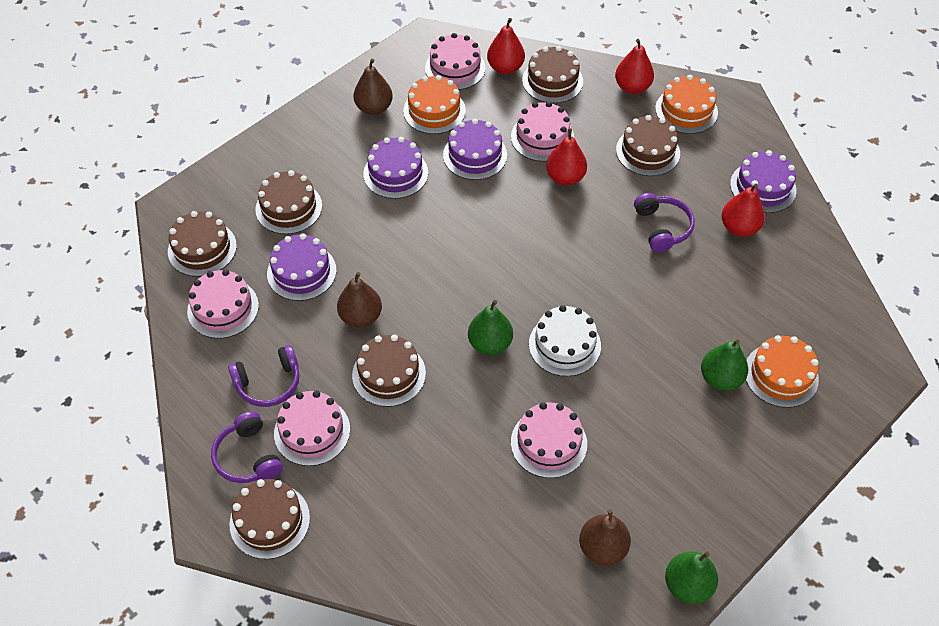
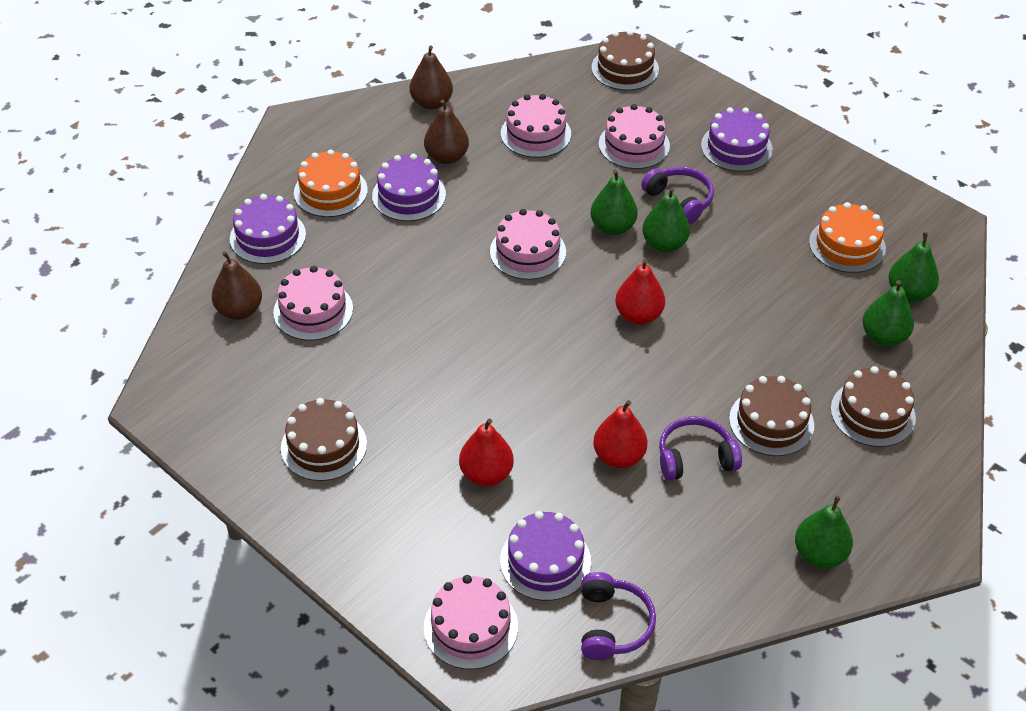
brown cake: 6 -> 4
green pear: 3 -> 5
orange cake: 3 -> 2
red pear: 4 -> 3
white cake: 1 -> 0

